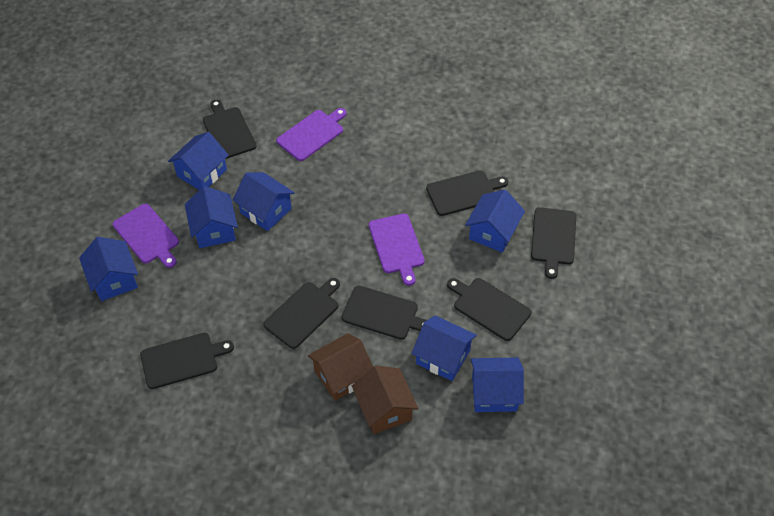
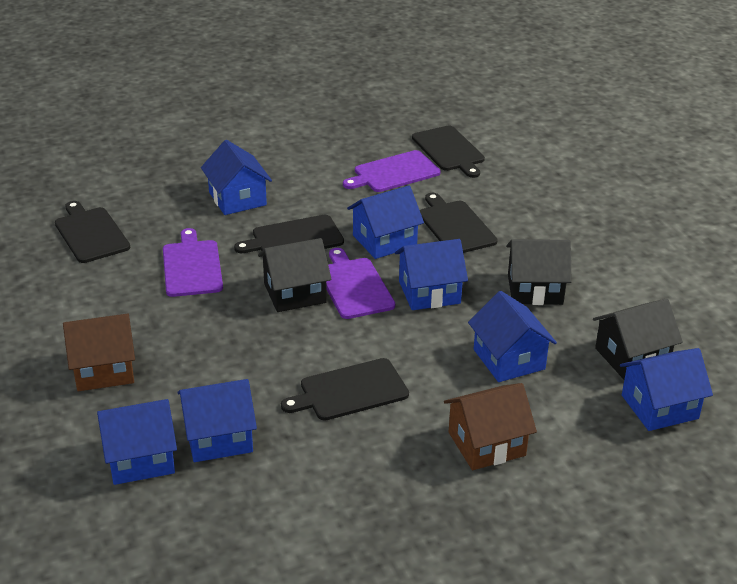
black cutting board: 7 -> 5
black house: 0 -> 3

